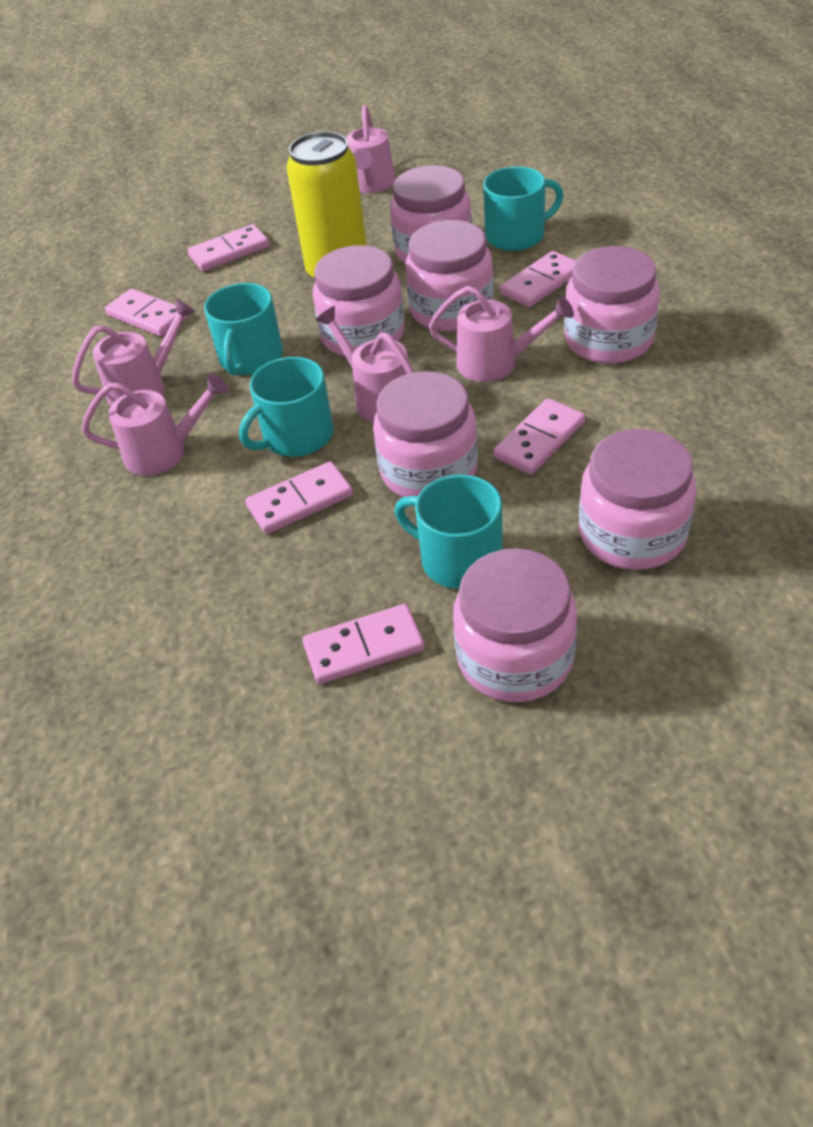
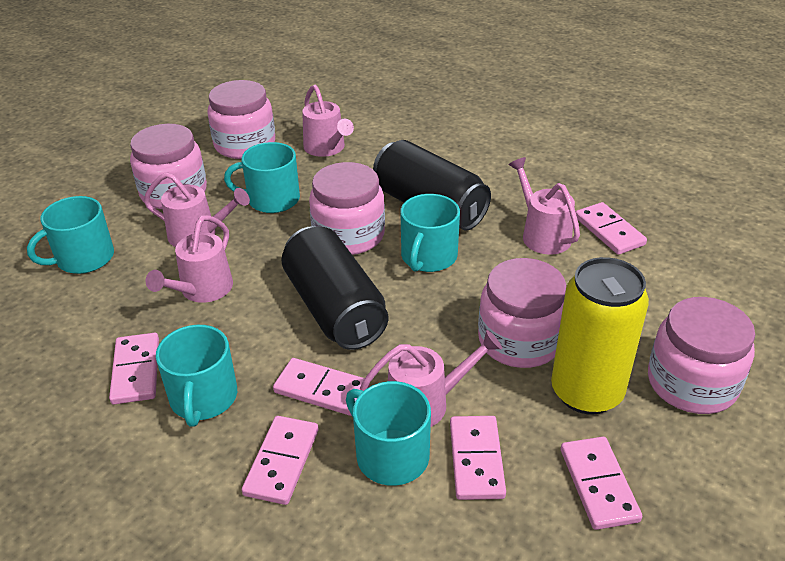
black can: 0 -> 2
pink jar: 7 -> 5
turquoise mug: 4 -> 5

